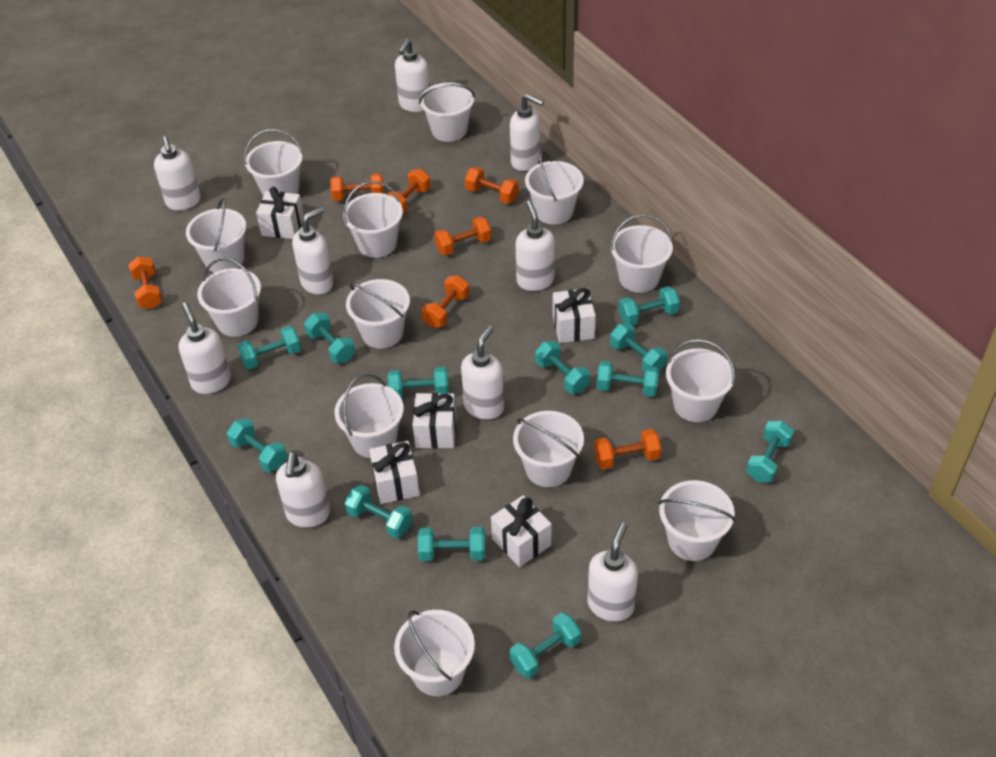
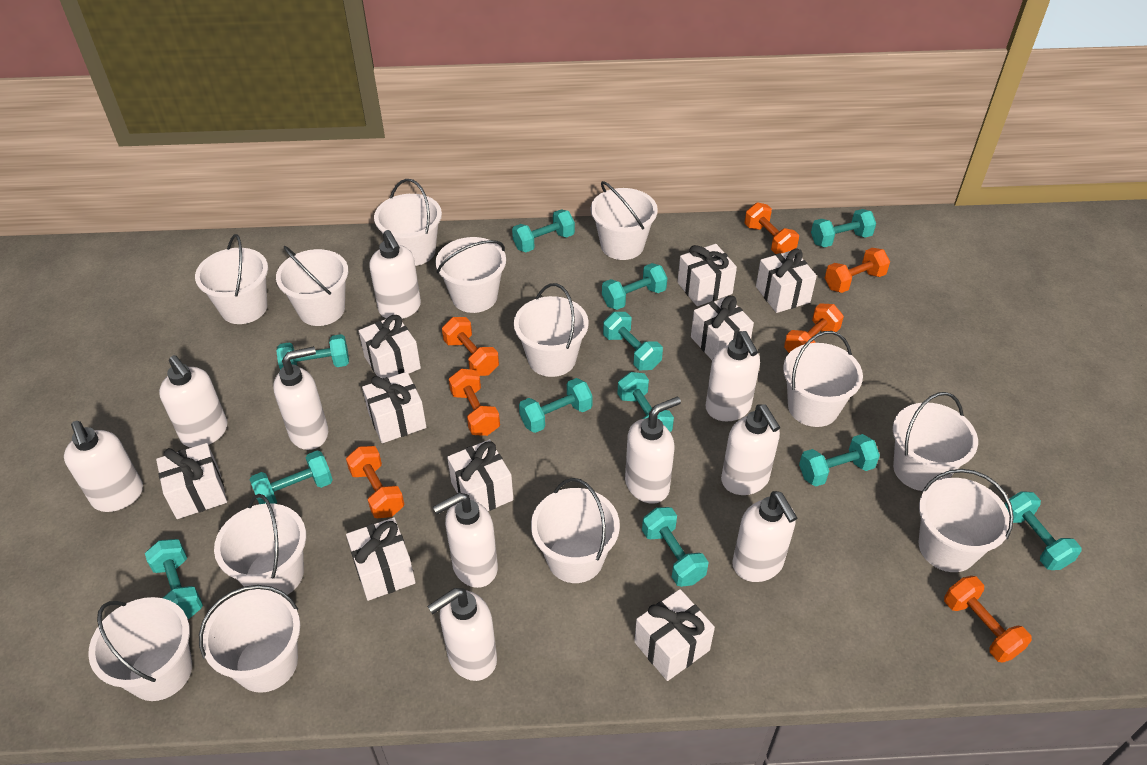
white gift: 5 -> 9
white soap dispenser: 9 -> 10

